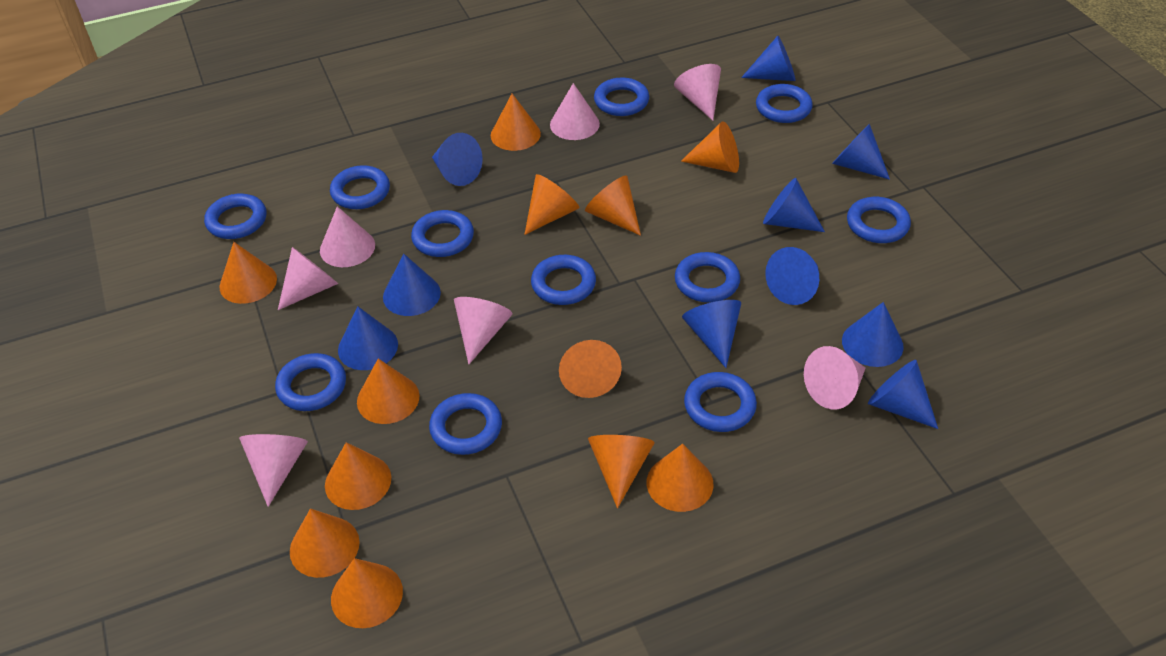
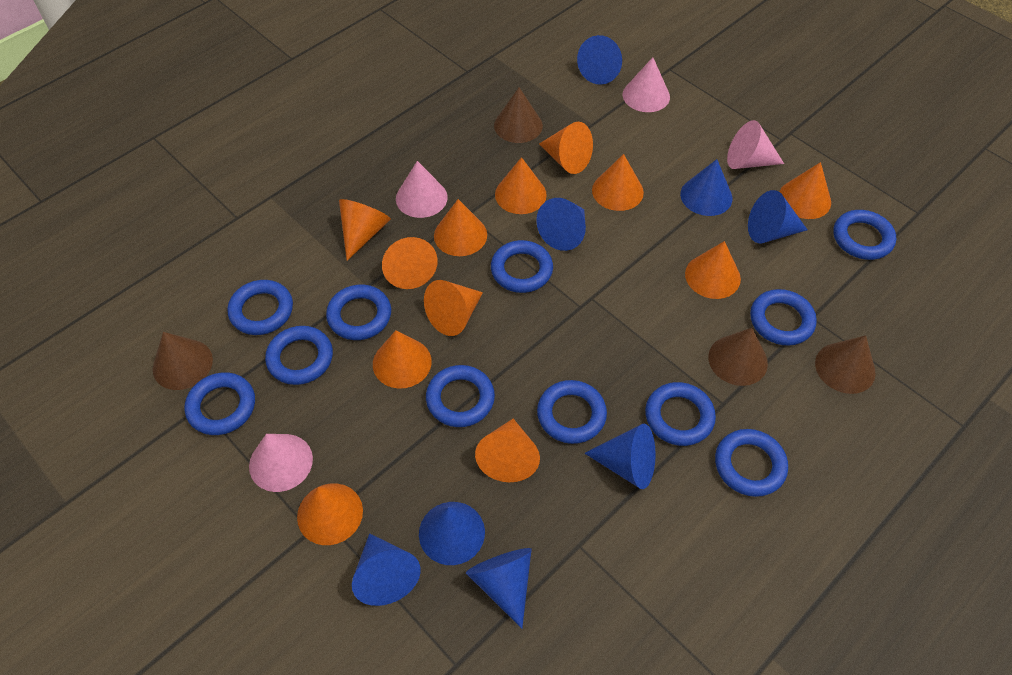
blue cone: 10 -> 8
brown cone: 0 -> 4
pink cone: 7 -> 4

